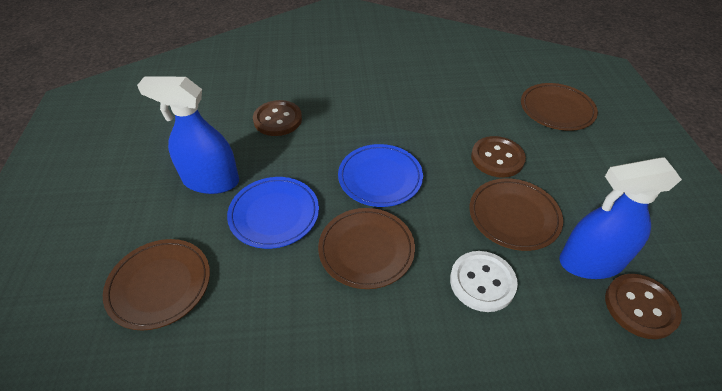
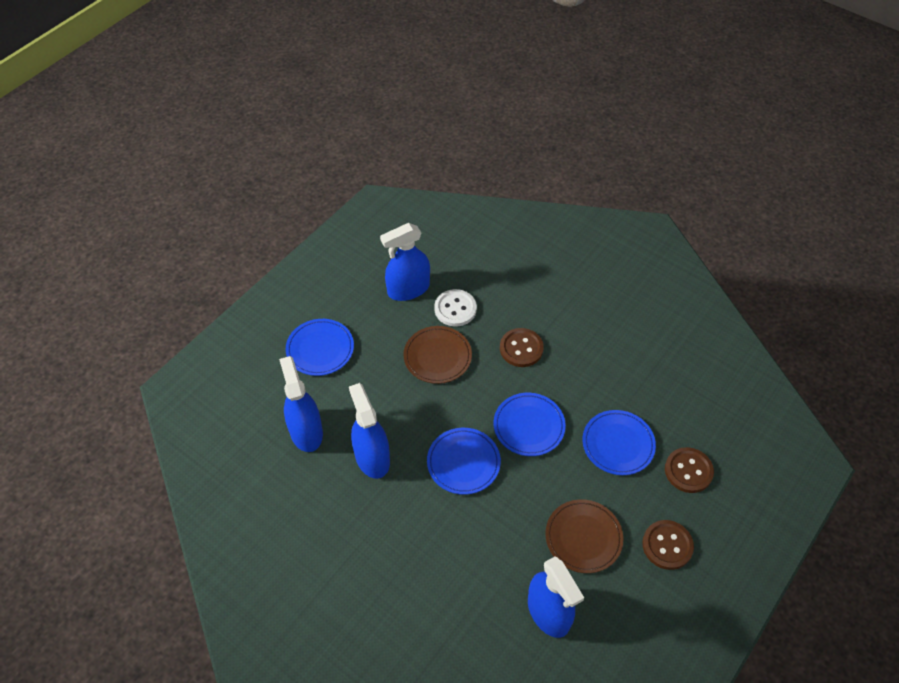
blue plate: 2 -> 4
blue spray bottle: 2 -> 4
brown plate: 4 -> 2

